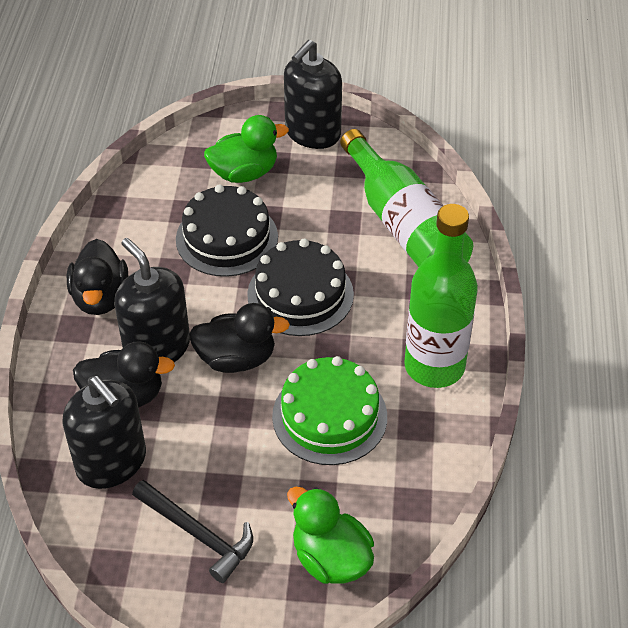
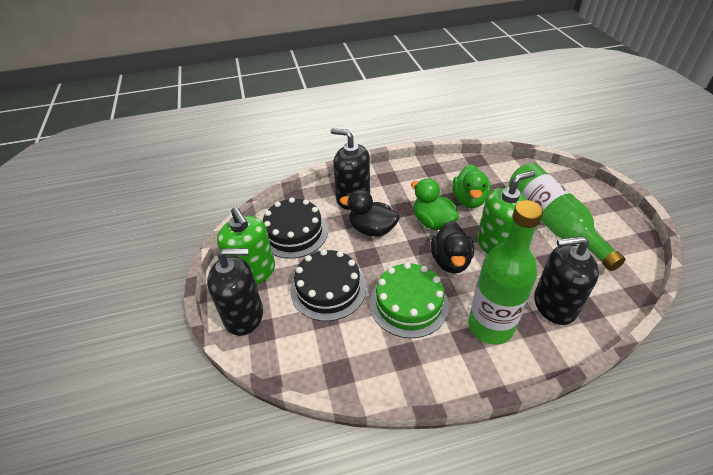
black duck: 3 -> 2
black hammer: 1 -> 0
green soap dispenser: 0 -> 2

